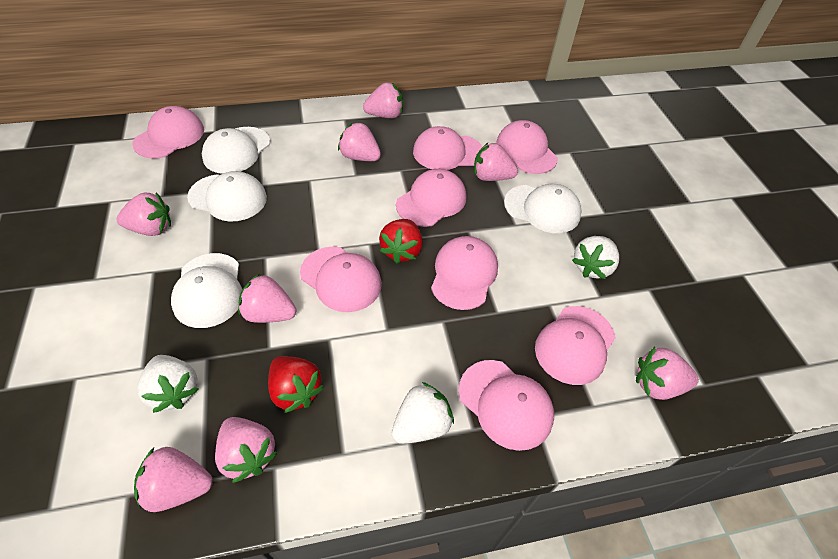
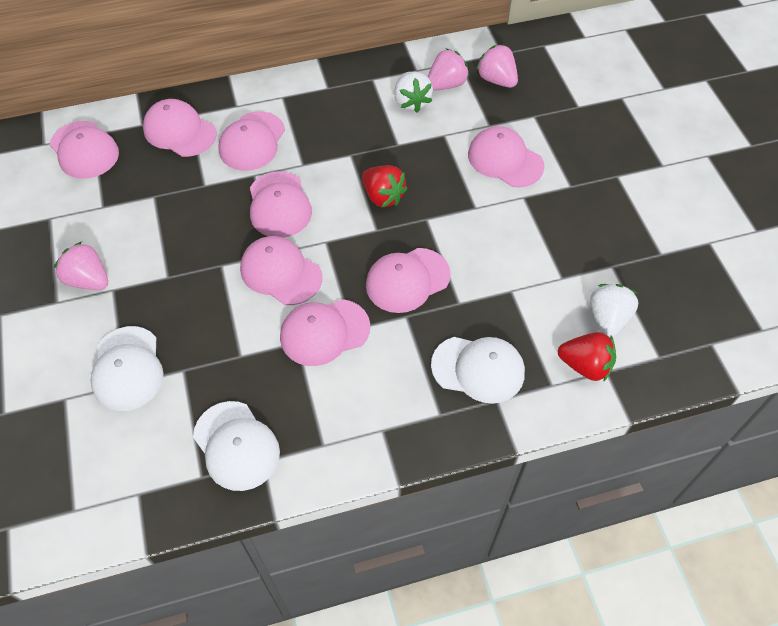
pink strawberry: 8 -> 3
white cap: 4 -> 3
white strawberry: 3 -> 2

